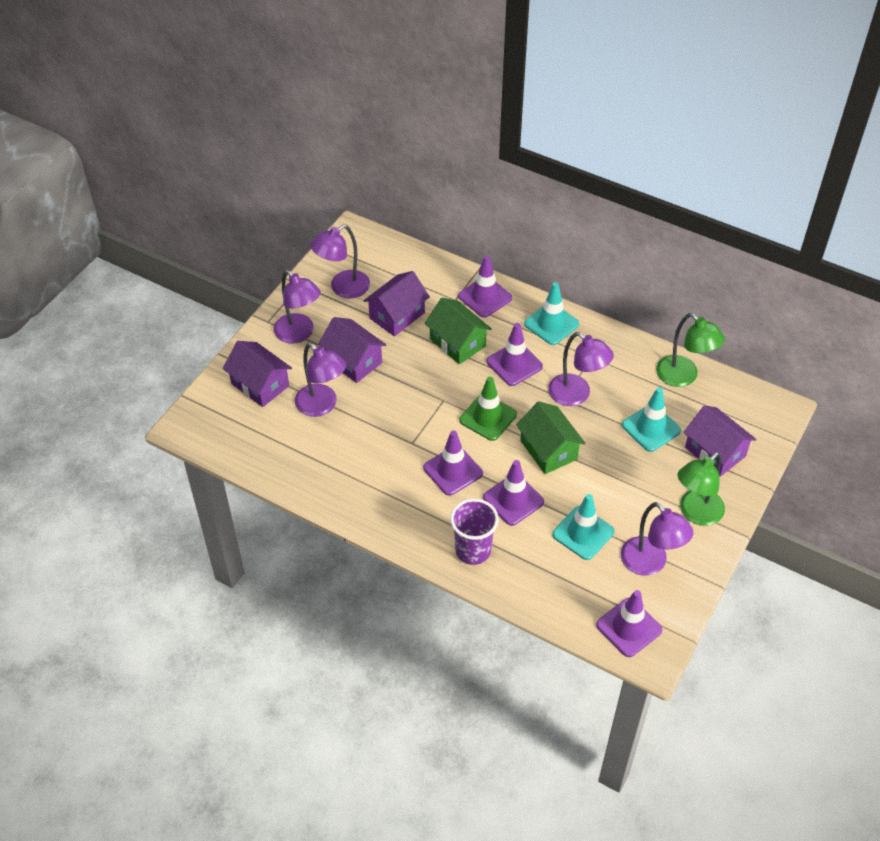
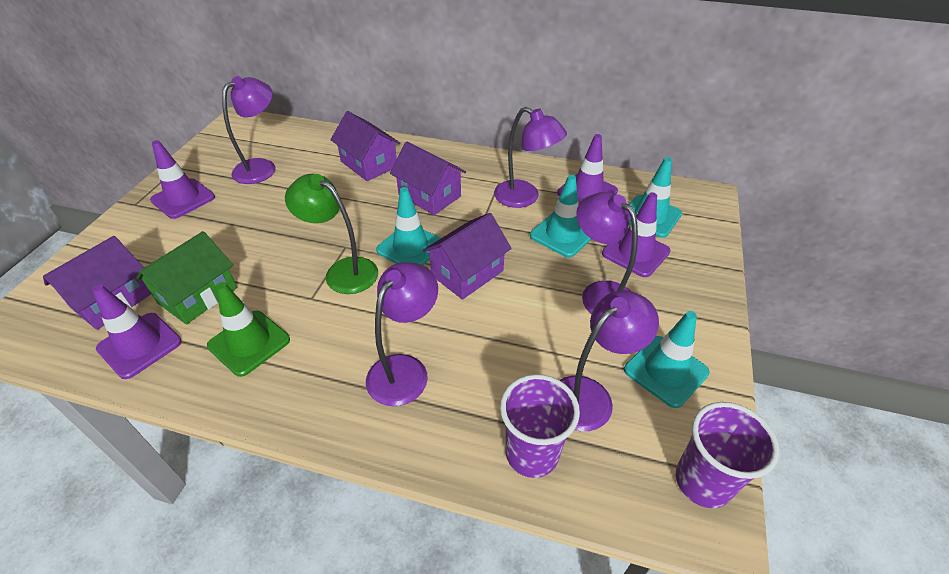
green house: 2 -> 1
green lamp: 2 -> 1
purple cup: 1 -> 2
purple traffic cone: 5 -> 4
turquoise traffic cone: 3 -> 4

